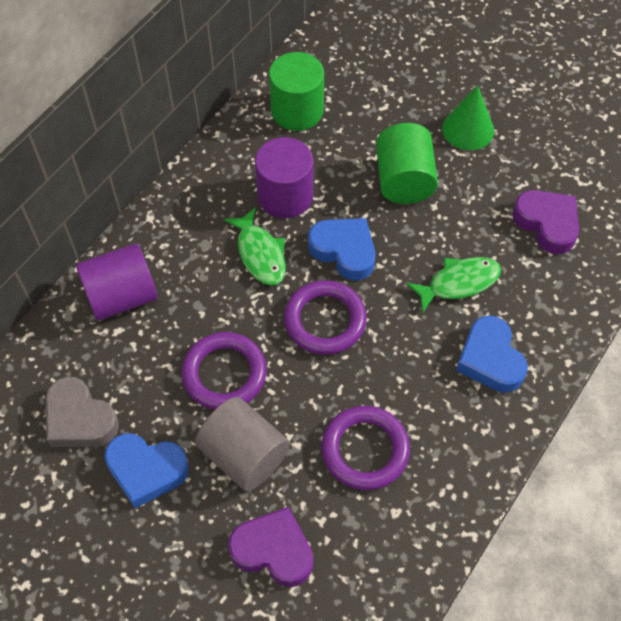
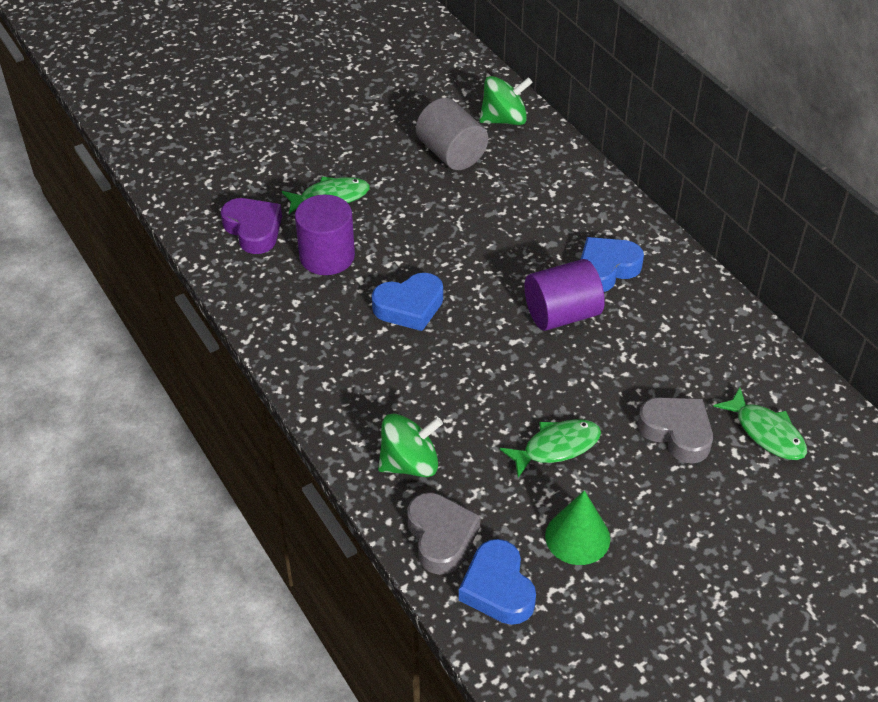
green cylinder: 2 -> 0
green fish: 2 -> 3
green spinning top: 0 -> 2
grey heart: 1 -> 2
purple heart: 2 -> 1
purple ring: 3 -> 0

